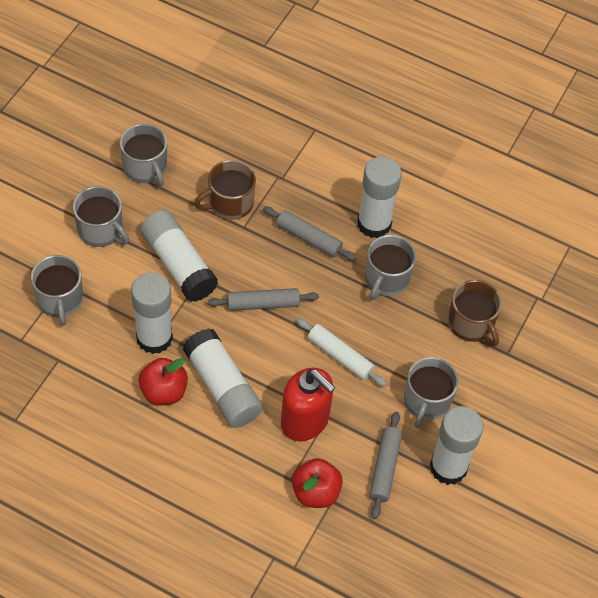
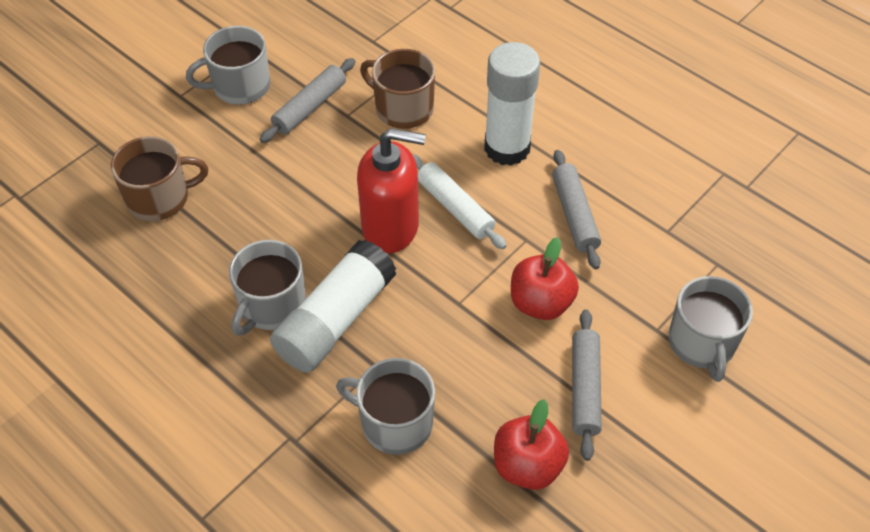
grey mug: 5 -> 4
white glue stick: 5 -> 2

